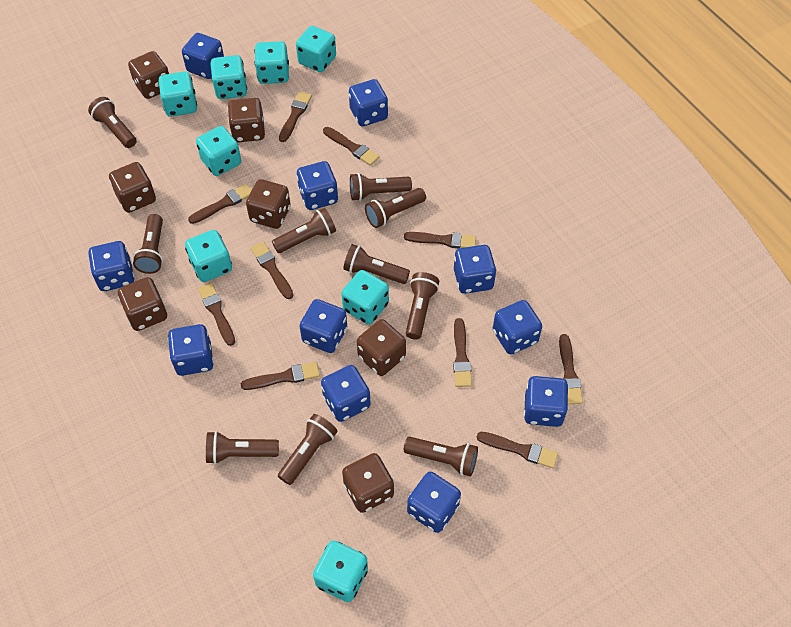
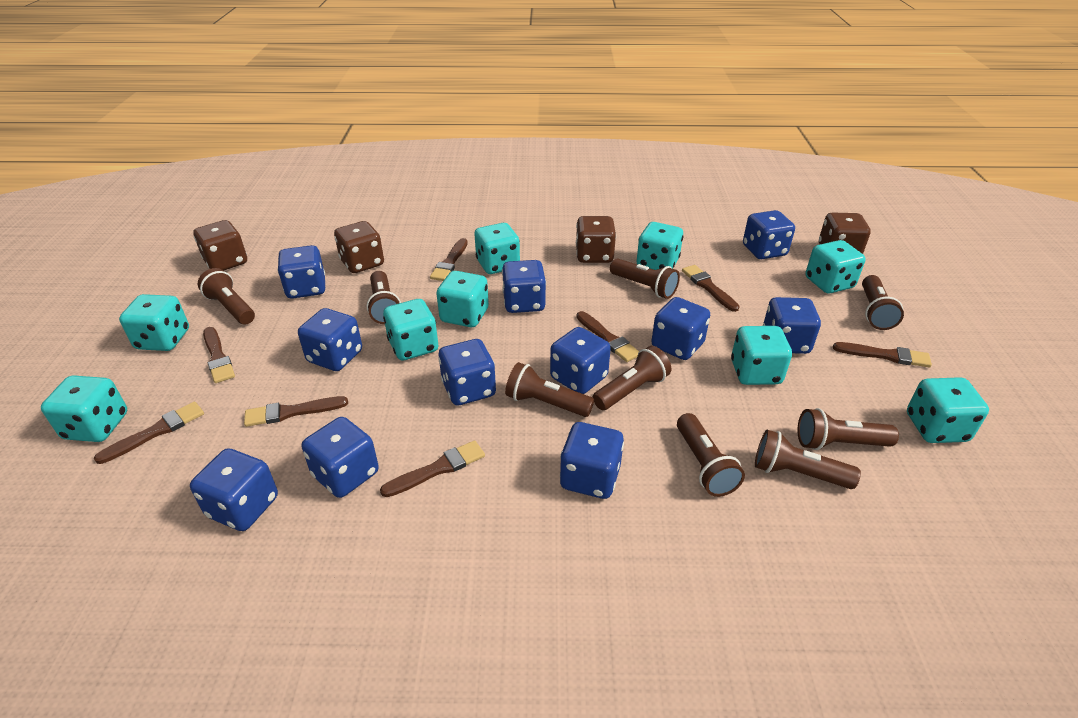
brown brush: 10 -> 8
brown dice: 7 -> 4
brown flashlight: 10 -> 9
turquoise dice: 8 -> 9

